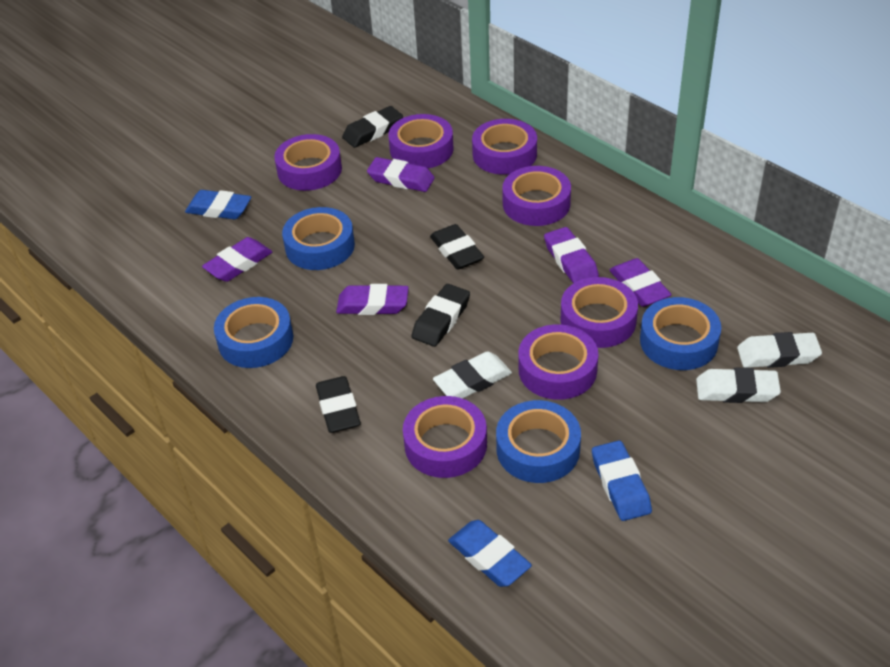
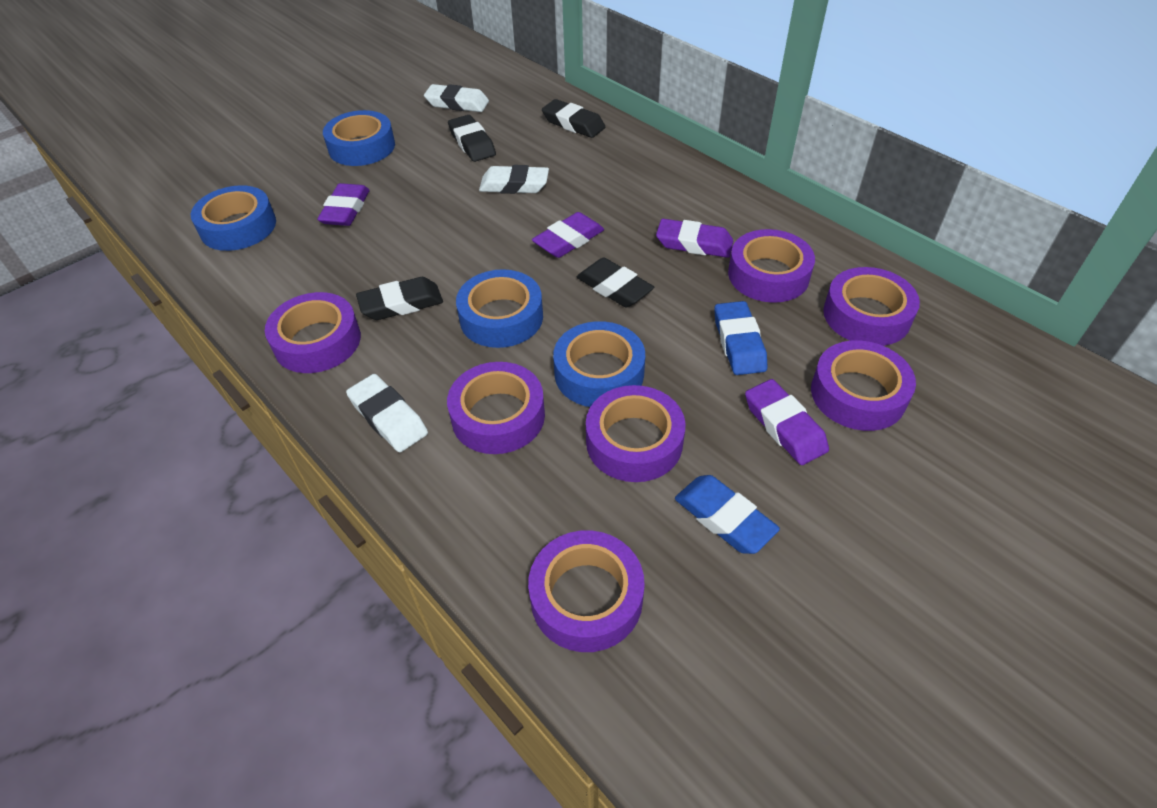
blue eraser: 3 -> 2
purple eraser: 5 -> 4

